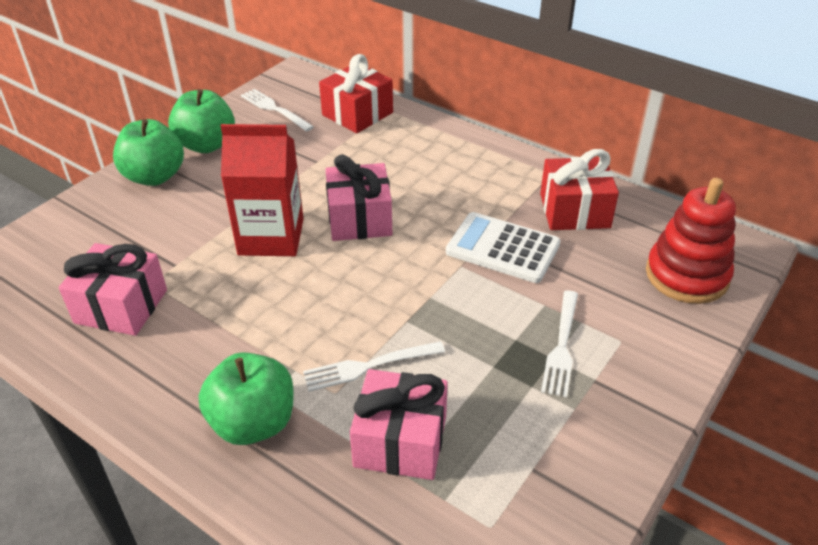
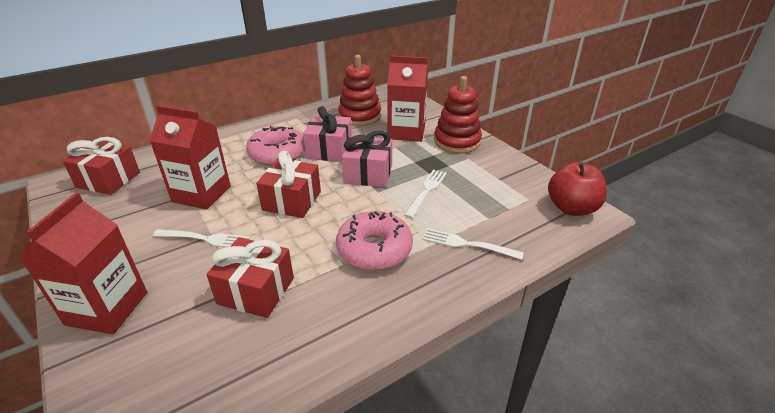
green apple: 3 -> 0
pink donut: 0 -> 2
pink gift: 3 -> 2
red apple: 0 -> 1
red carton: 1 -> 3
red gift: 2 -> 3
red stacking toy: 1 -> 2
white calculator: 1 -> 0

